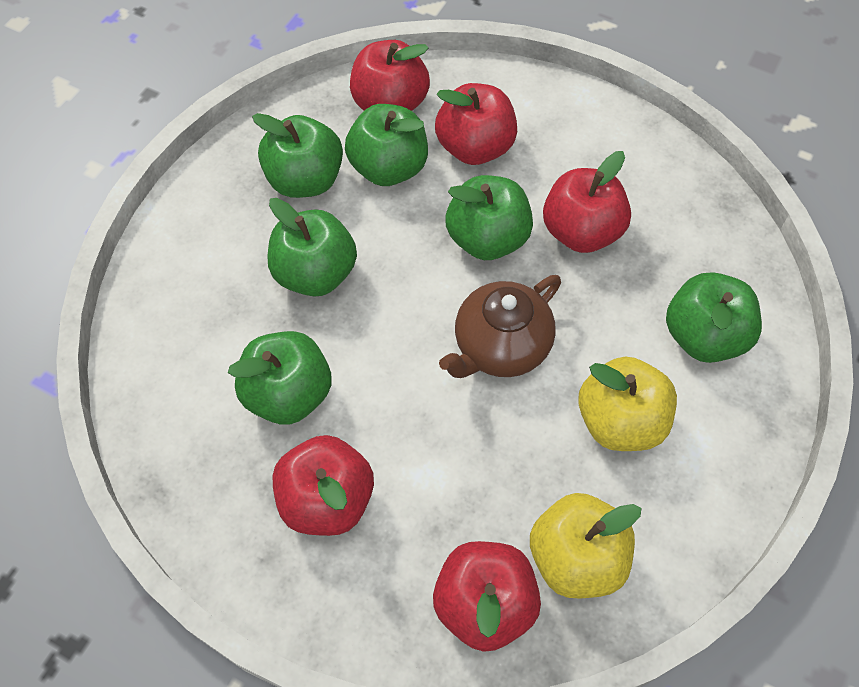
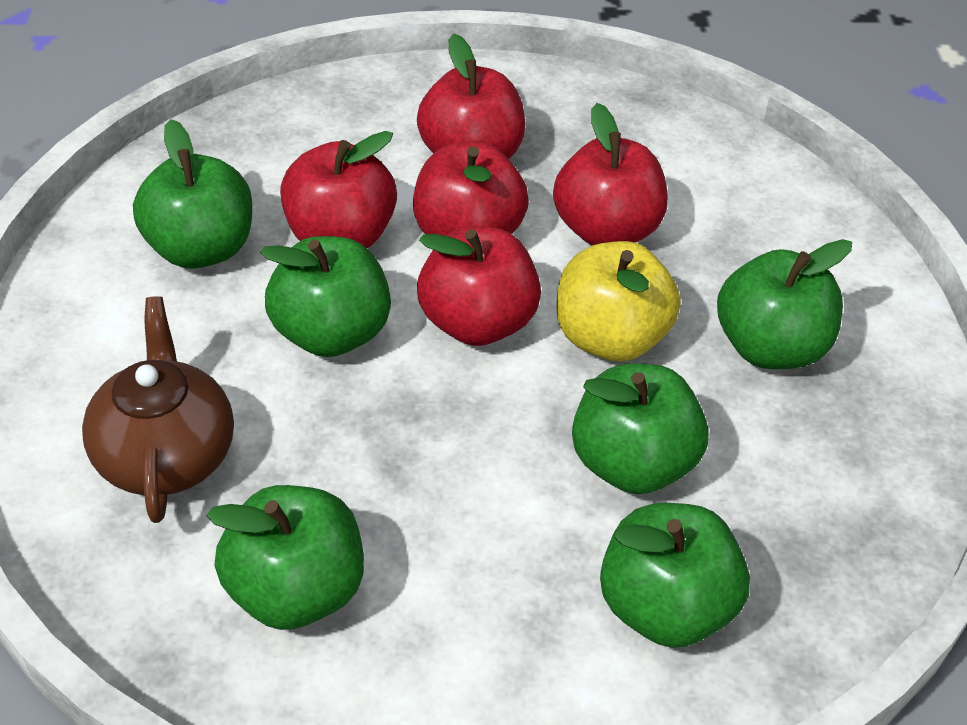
yellow apple: 2 -> 1

